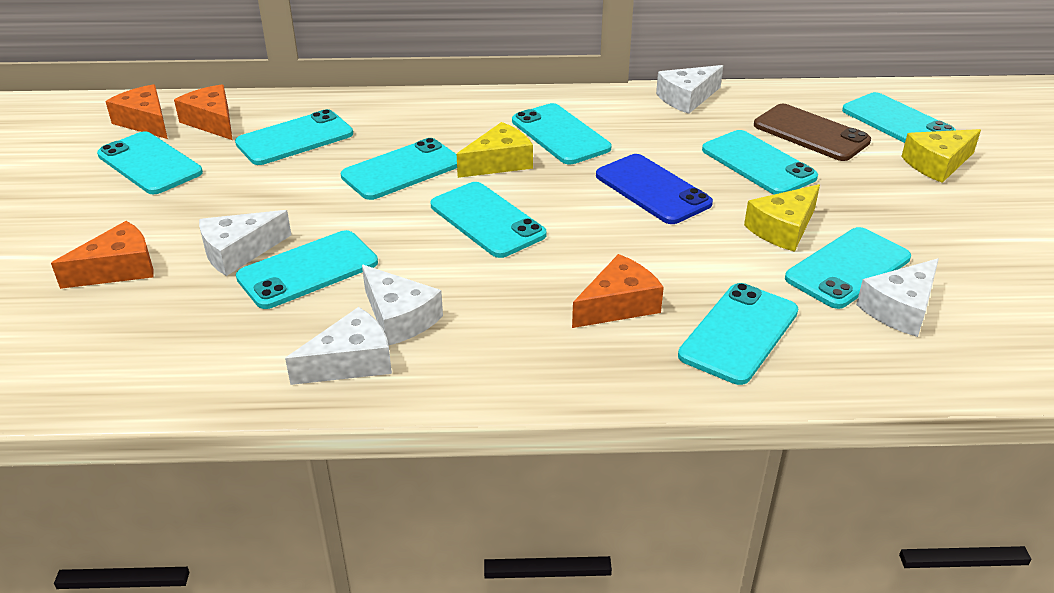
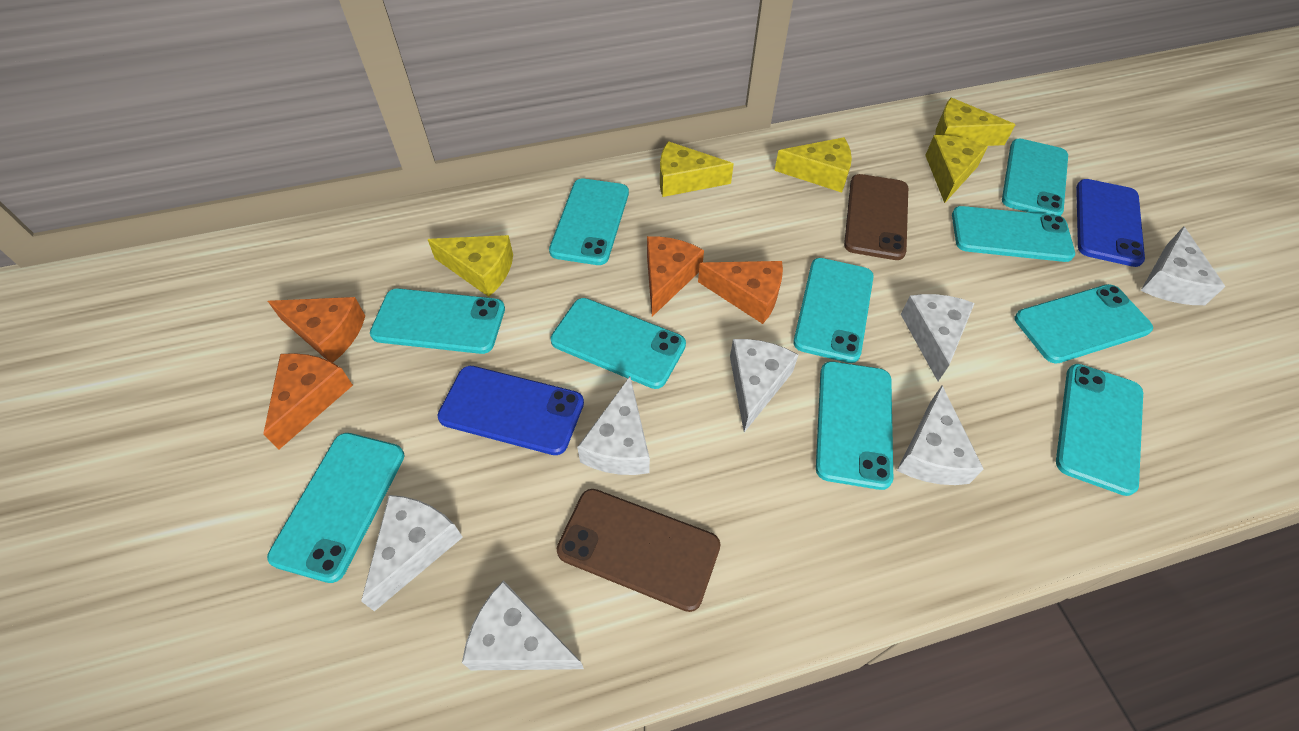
blue phone: 1 -> 2
brown phone: 1 -> 2
white cheese: 5 -> 7
yellow cheese: 3 -> 5

